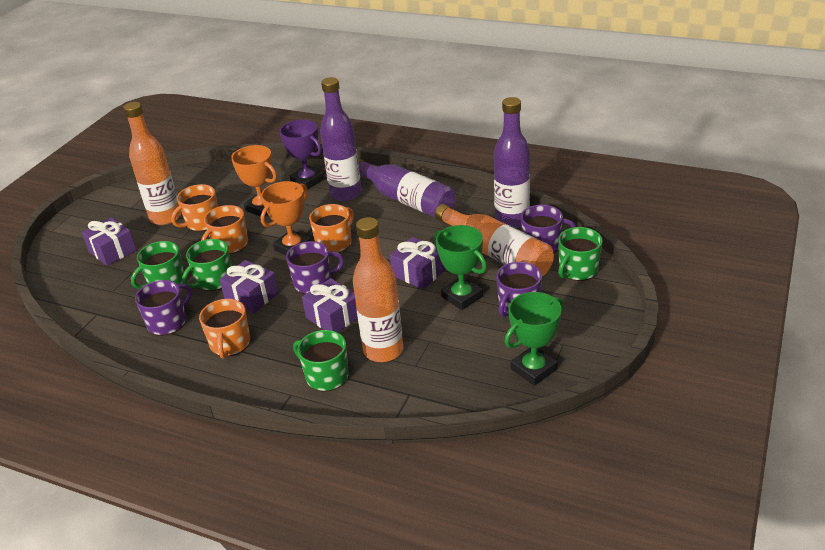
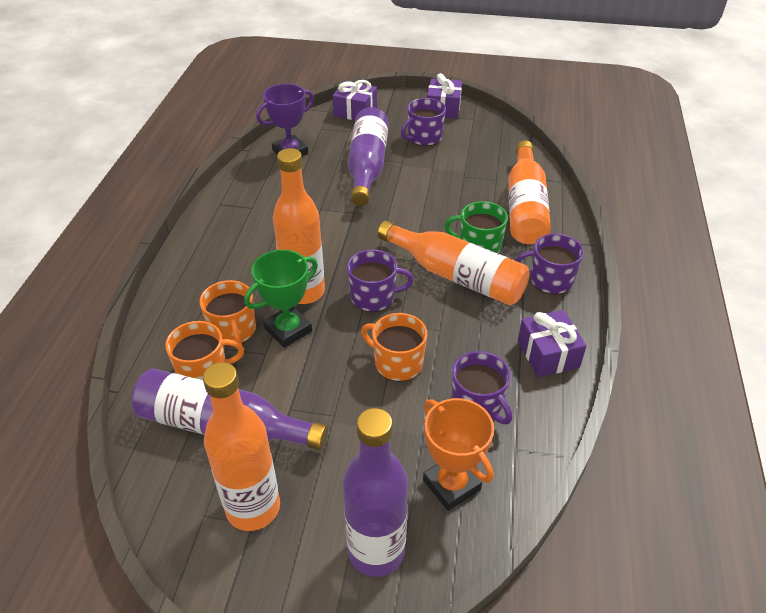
green mug: 4 -> 1
green trophy: 2 -> 1
orange bottle: 3 -> 4
orange mug: 4 -> 3
orange trophy: 2 -> 1
purple gift: 4 -> 3

